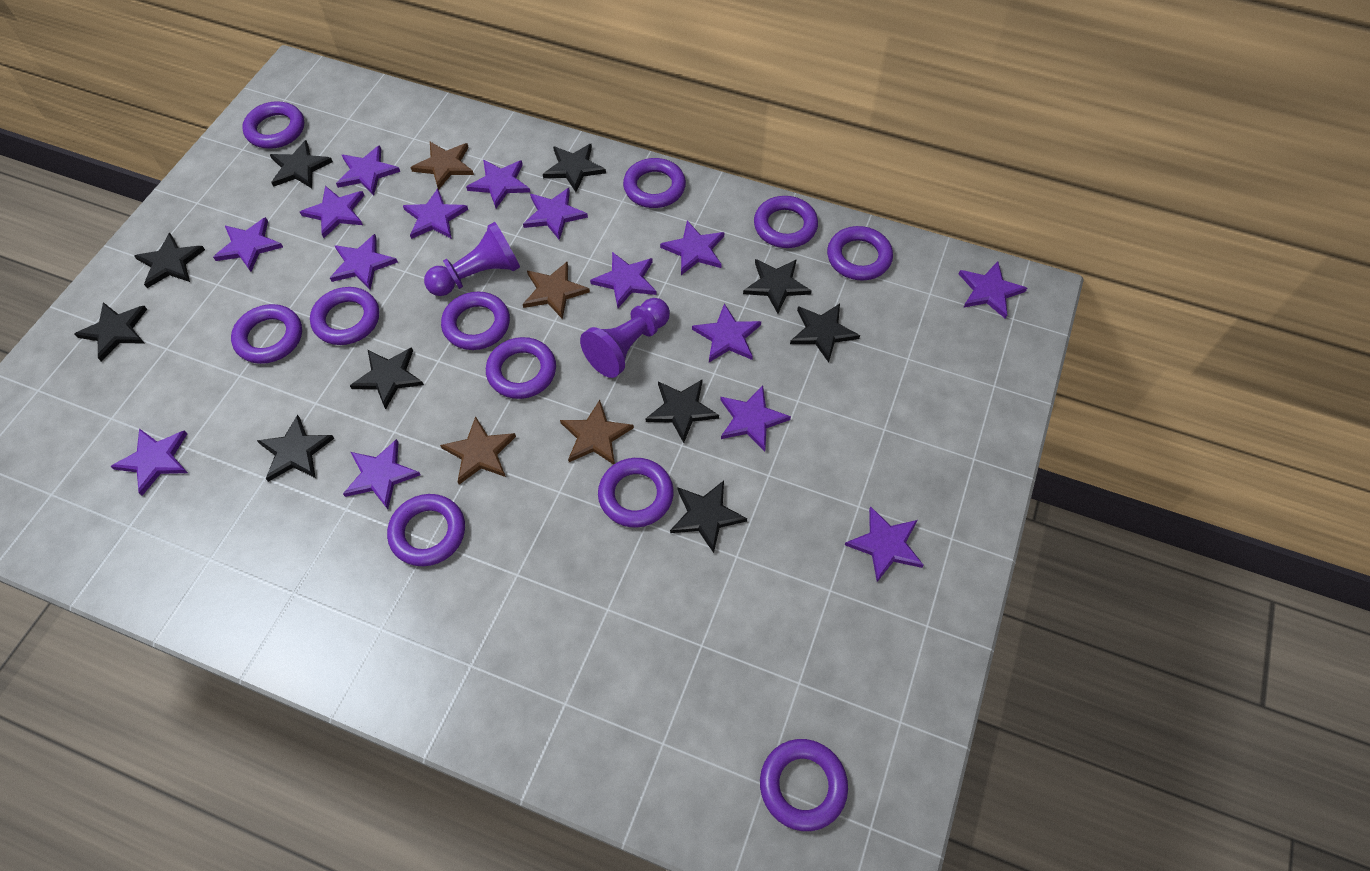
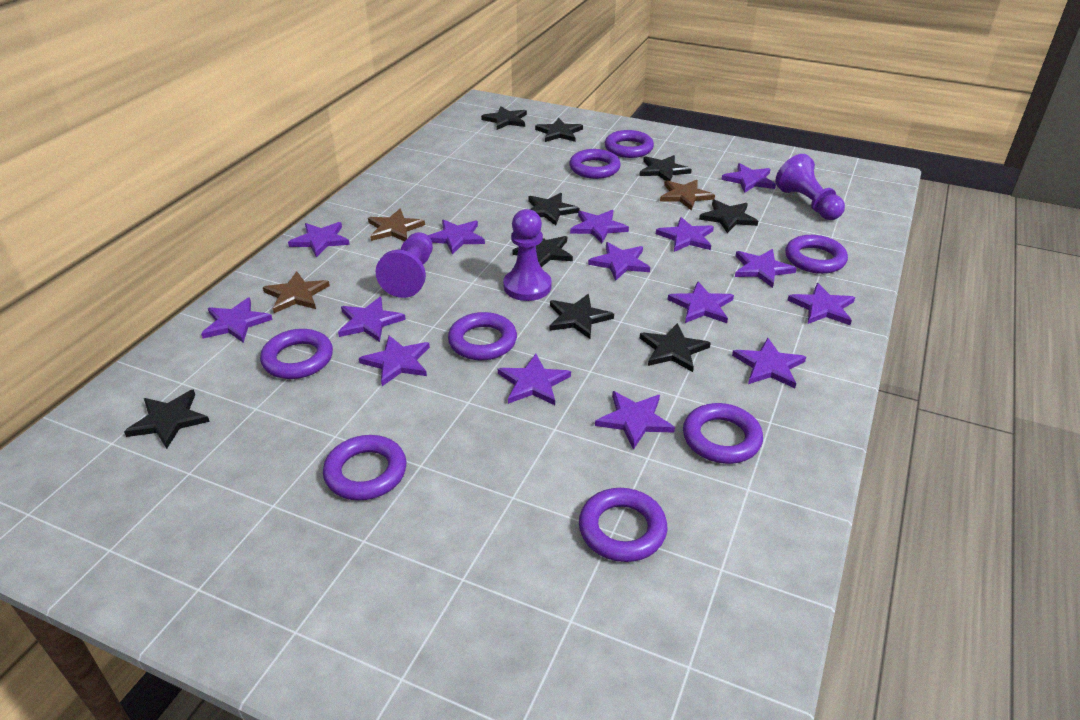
black star: 10 -> 9
brown star: 4 -> 3
purple pawn: 2 -> 3
purple ring: 11 -> 8

